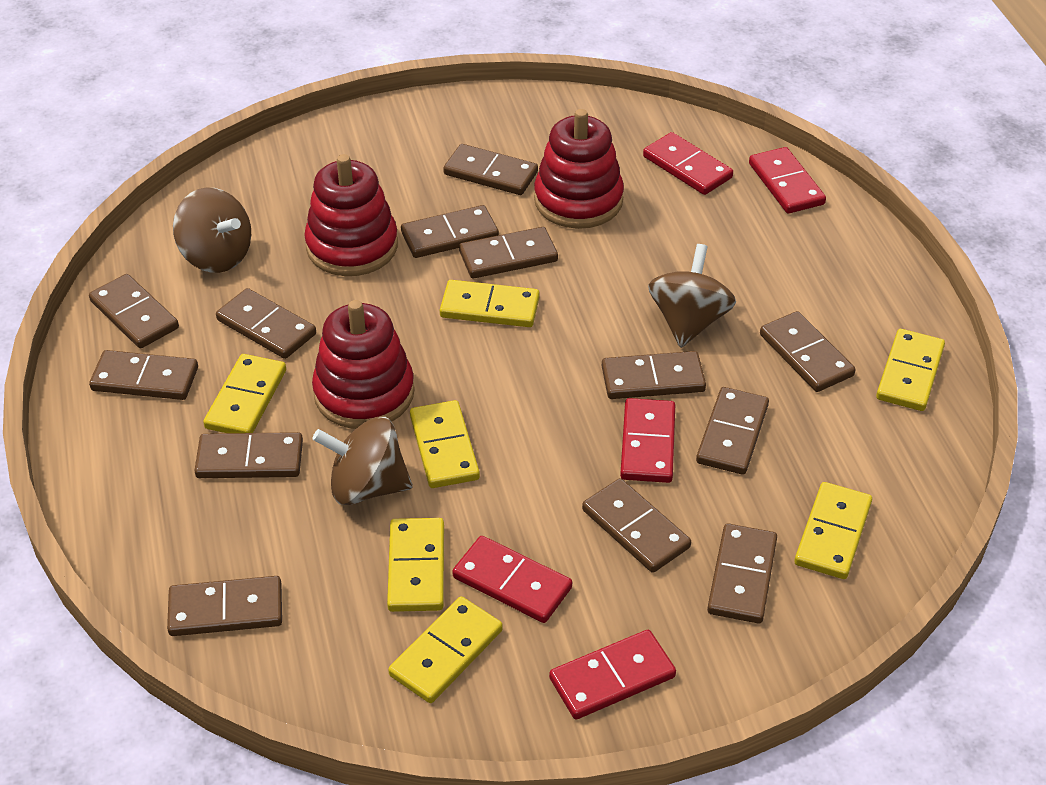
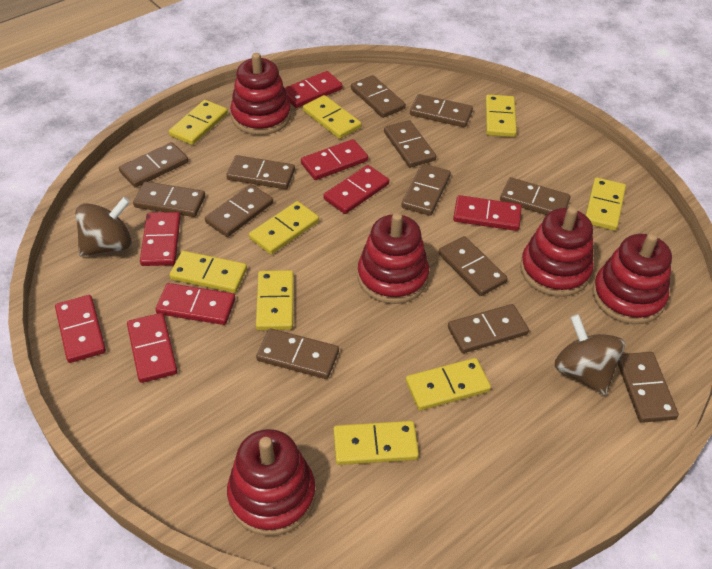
brown spinning top: 3 -> 2
red domino: 5 -> 8
red stacking toy: 3 -> 5
yellow domino: 7 -> 9

